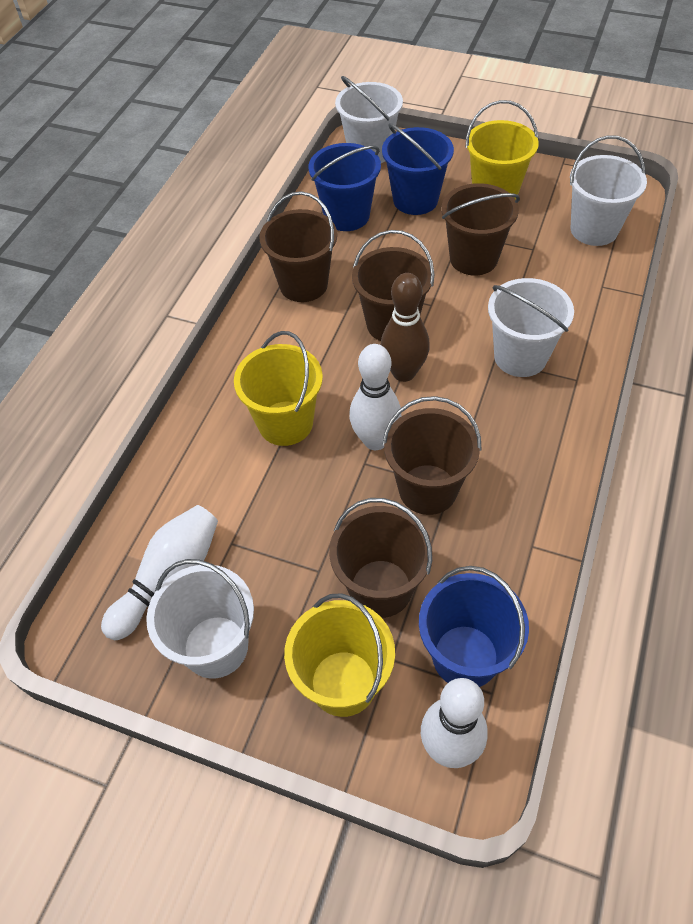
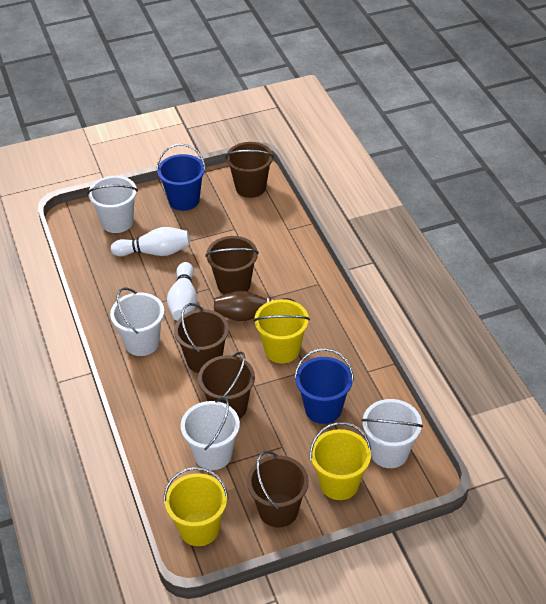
blue bucket: 3 -> 2
white bowling pin: 3 -> 2

